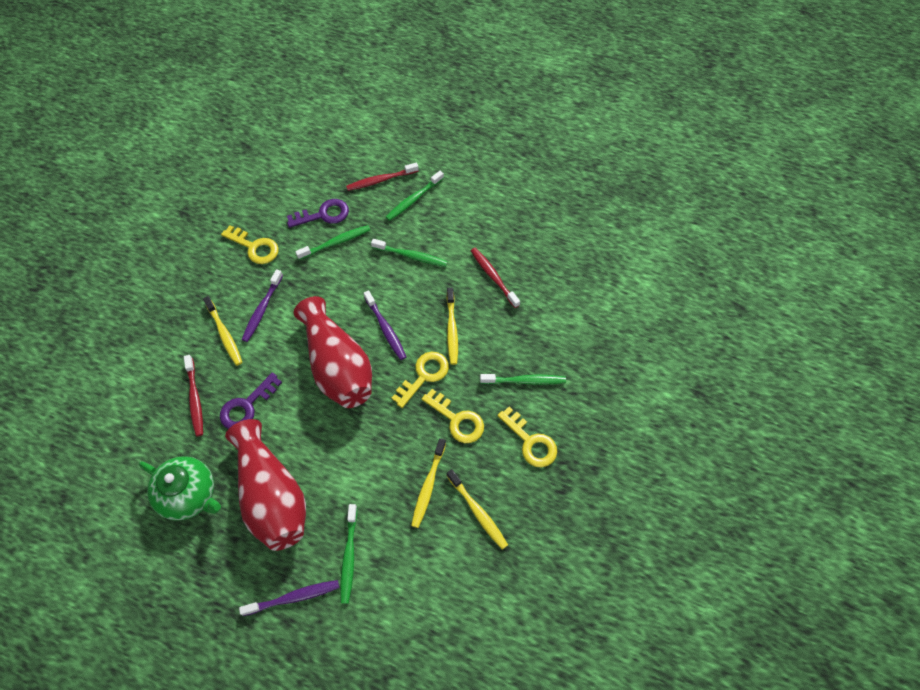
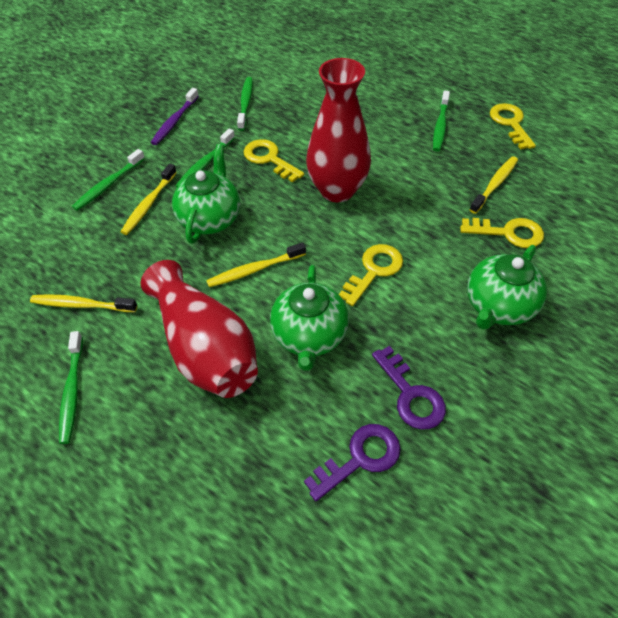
green teapot: 1 -> 3
purple toothbrush: 3 -> 1
red toothbrush: 3 -> 0

